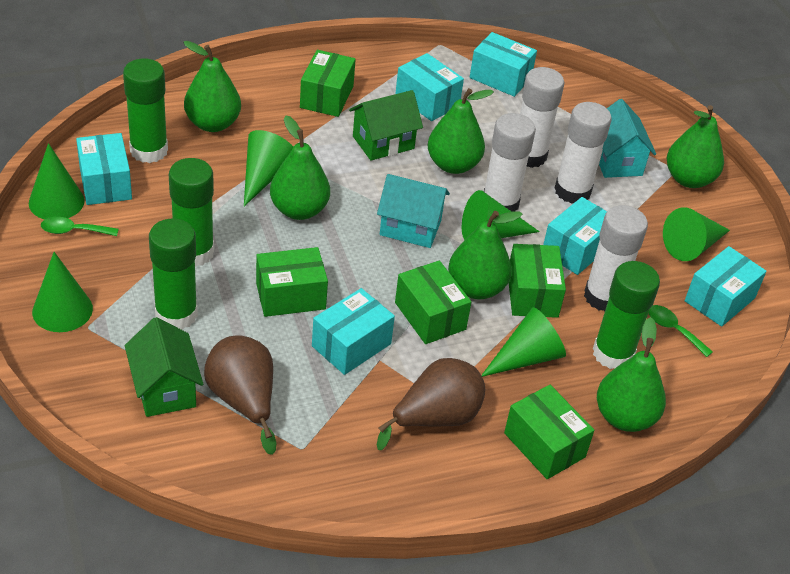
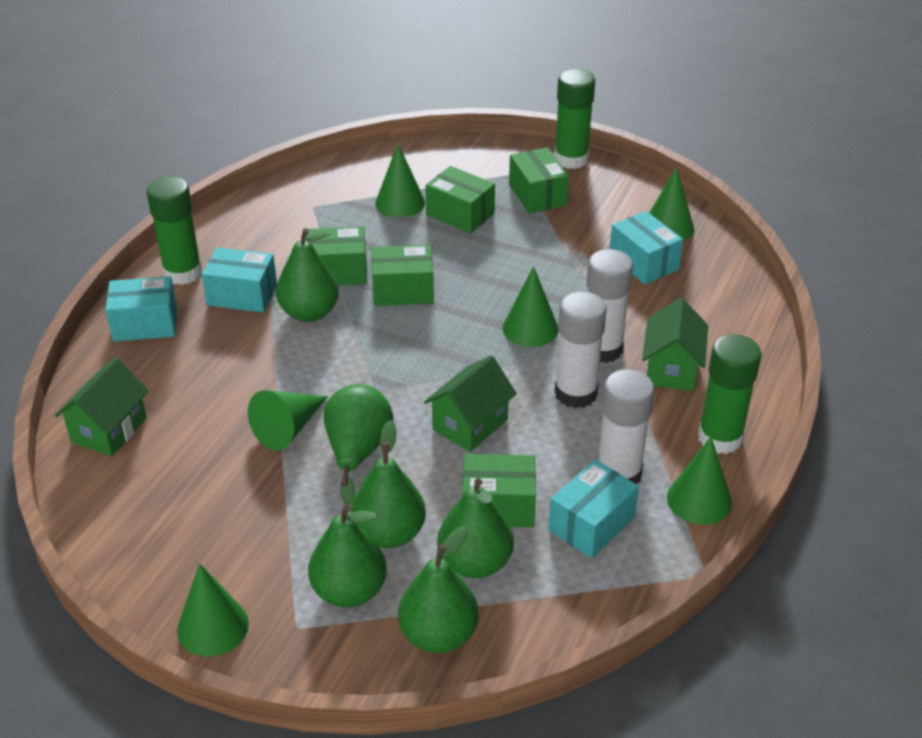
brown pear: 2 -> 0
green glue stick: 4 -> 3
green house: 2 -> 3
green spoon: 2 -> 0
turquoise box: 6 -> 4
turquoise house: 2 -> 0
white glue stick: 4 -> 3

